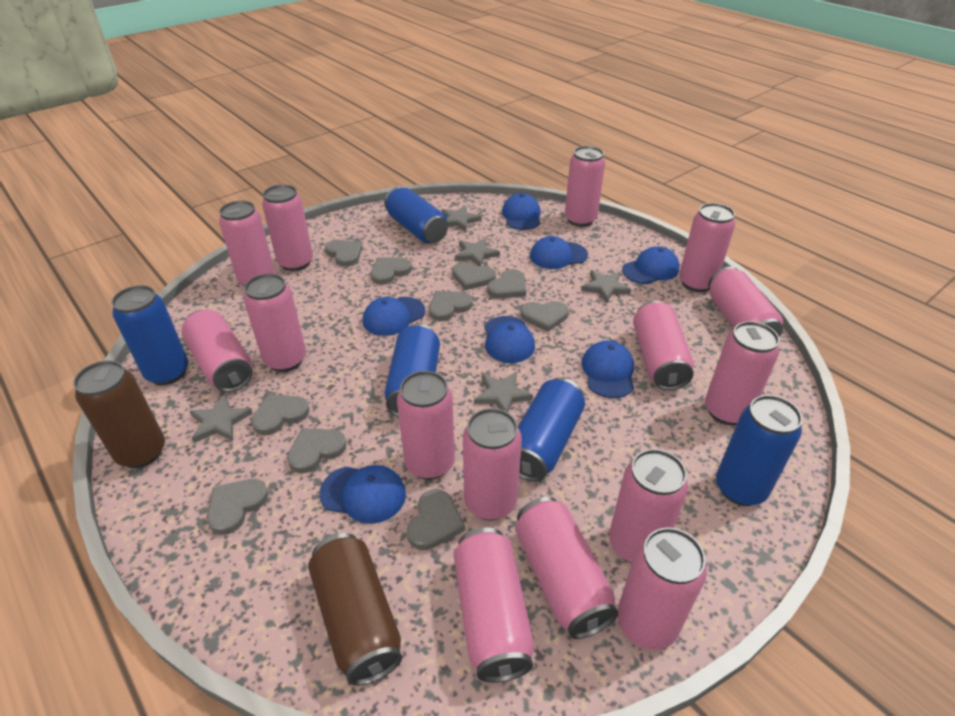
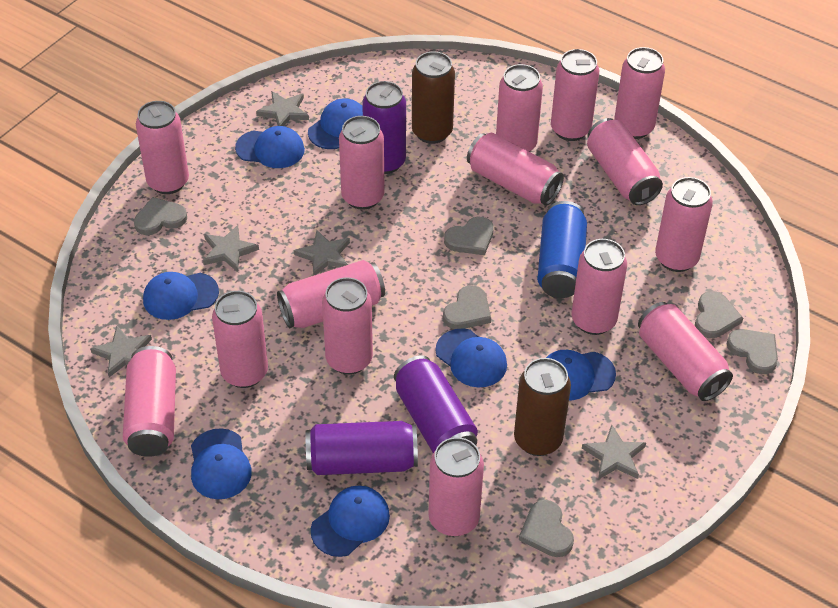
blue can: 5 -> 1
grey heart: 10 -> 6
purple can: 0 -> 3

